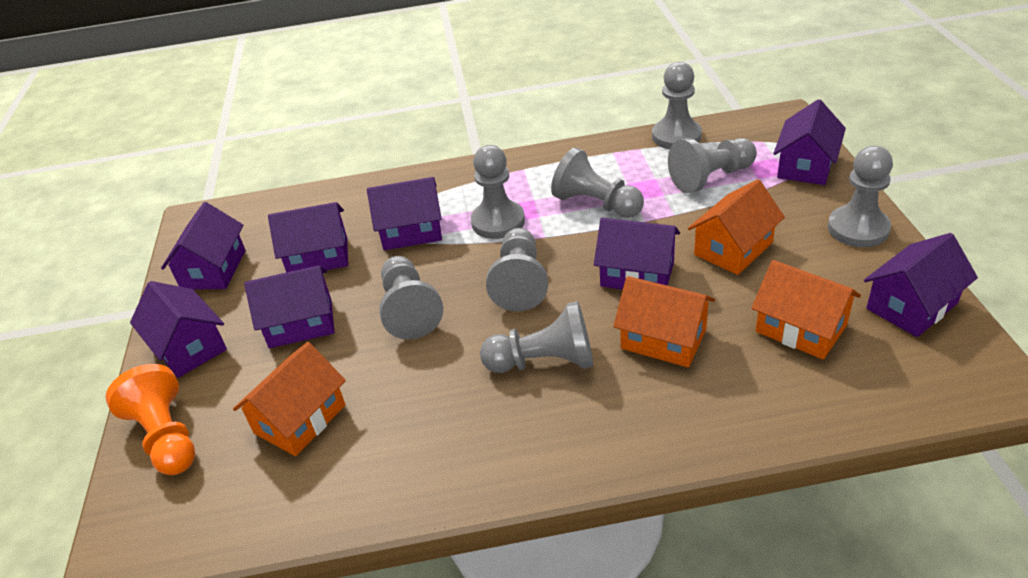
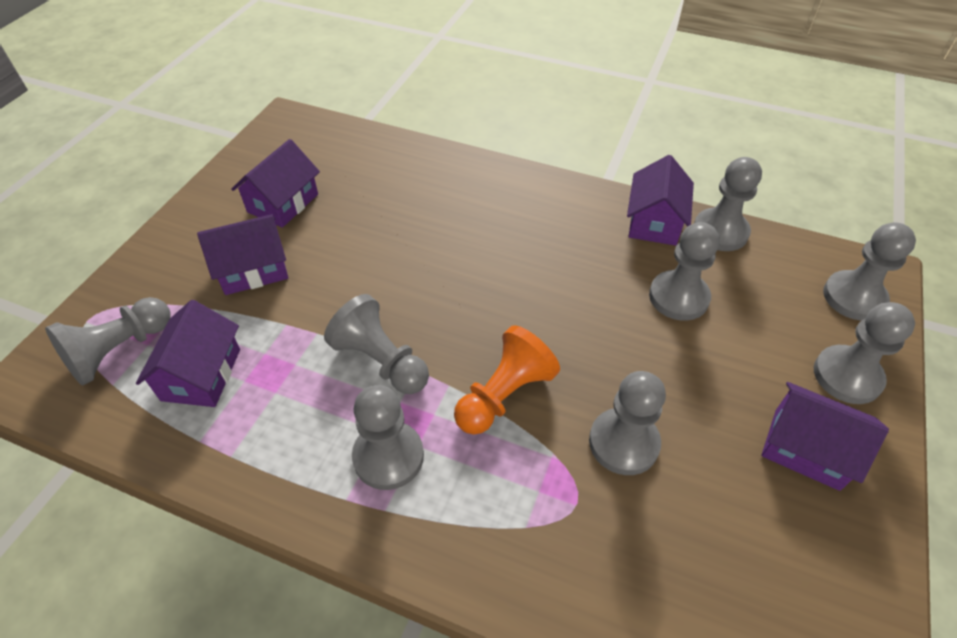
orange house: 4 -> 0
purple house: 8 -> 5

